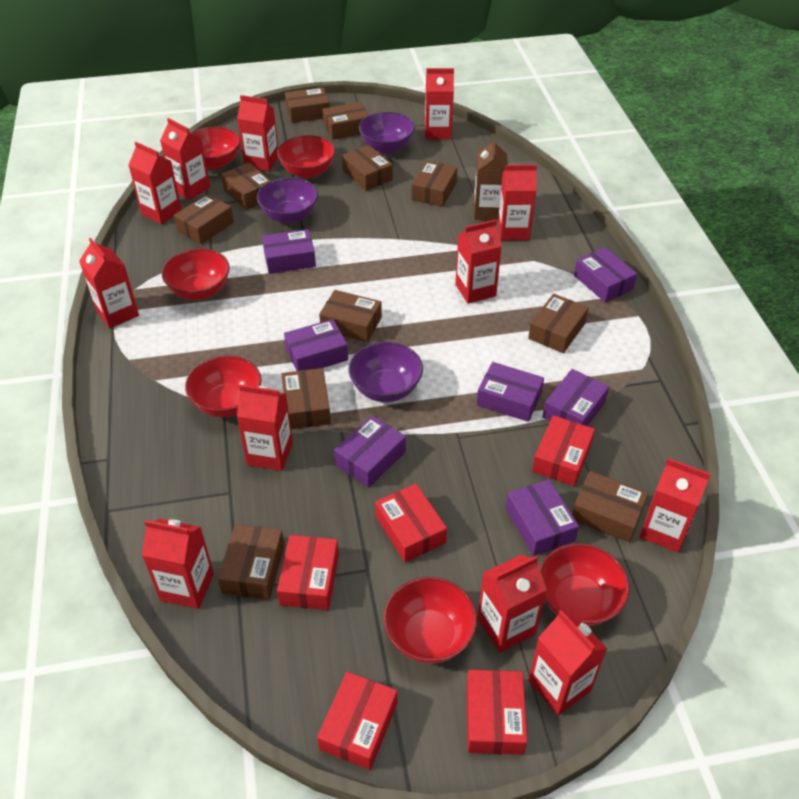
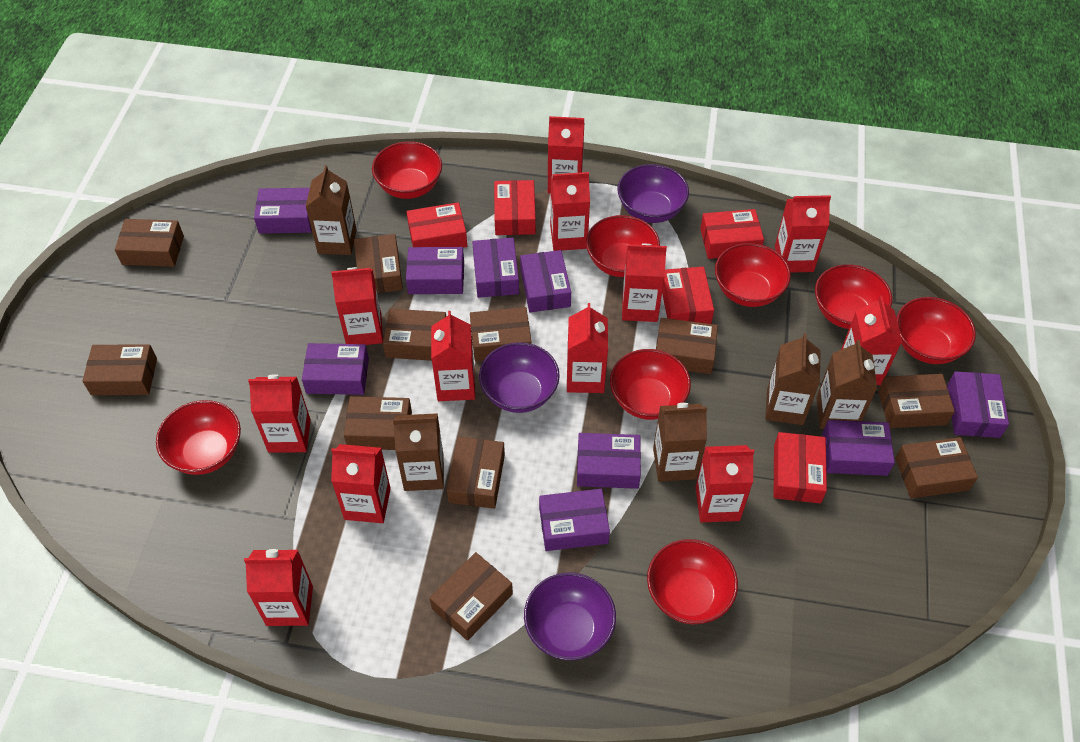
brown carton: 1 -> 5
purple box: 7 -> 9
red bowl: 6 -> 8

